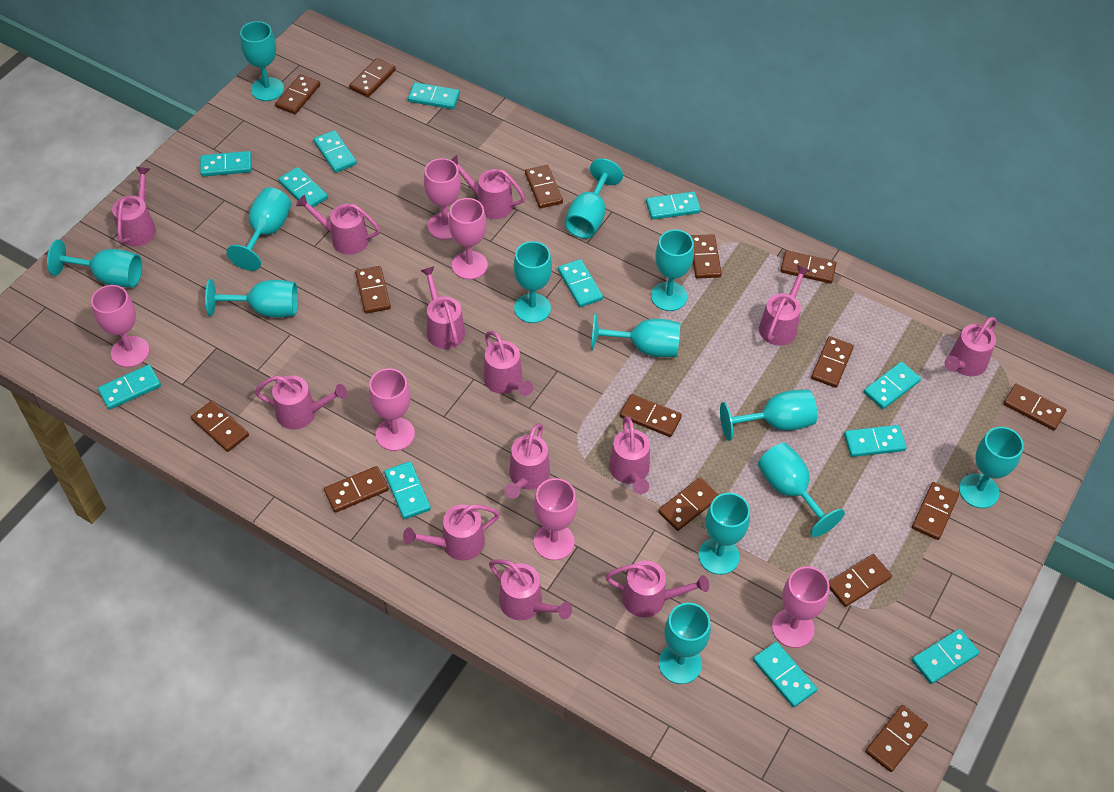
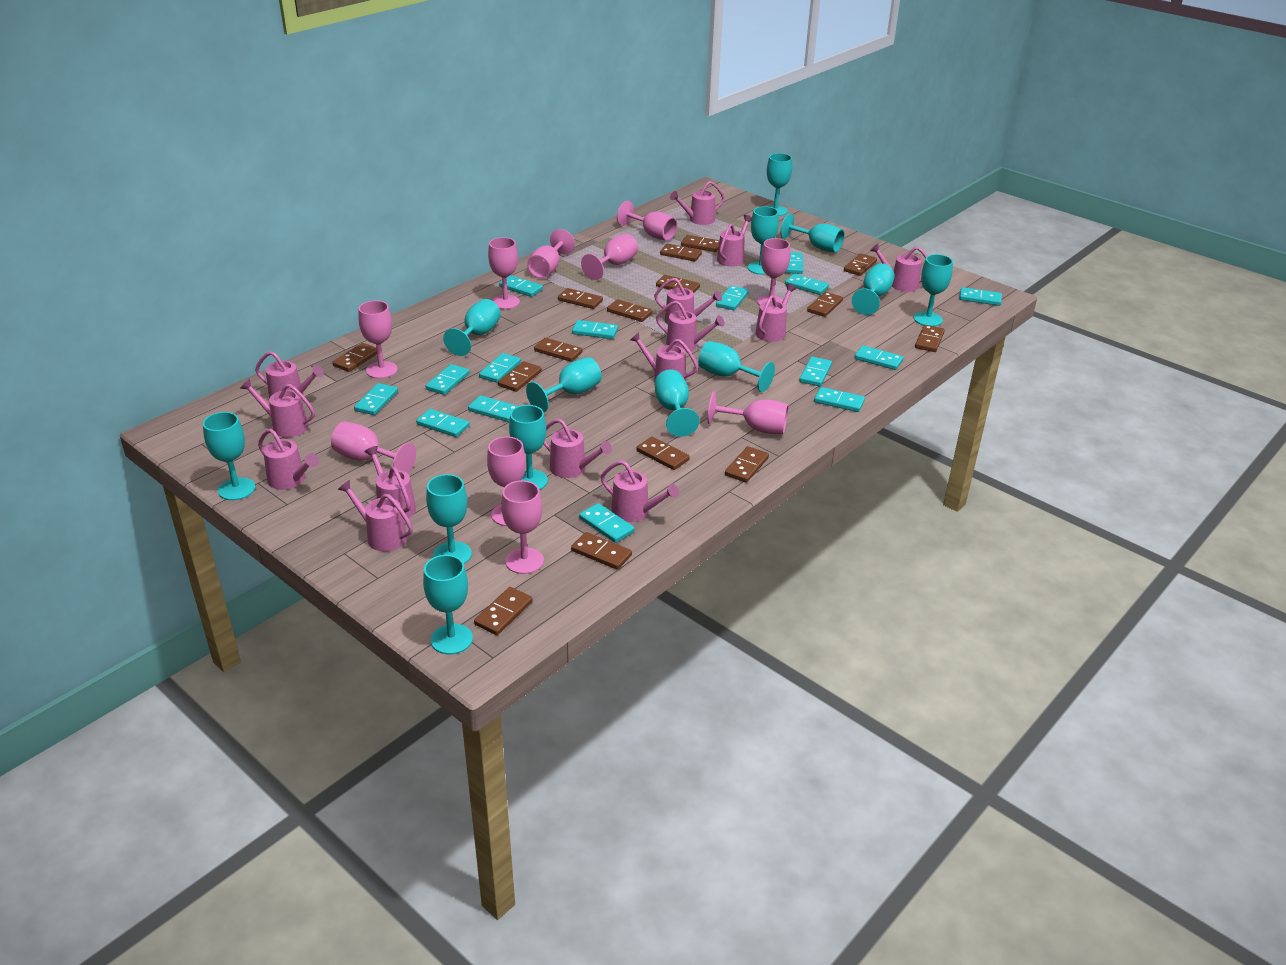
pink goblet: 6 -> 10
pink watering can: 13 -> 14
turquoise domino: 12 -> 15

